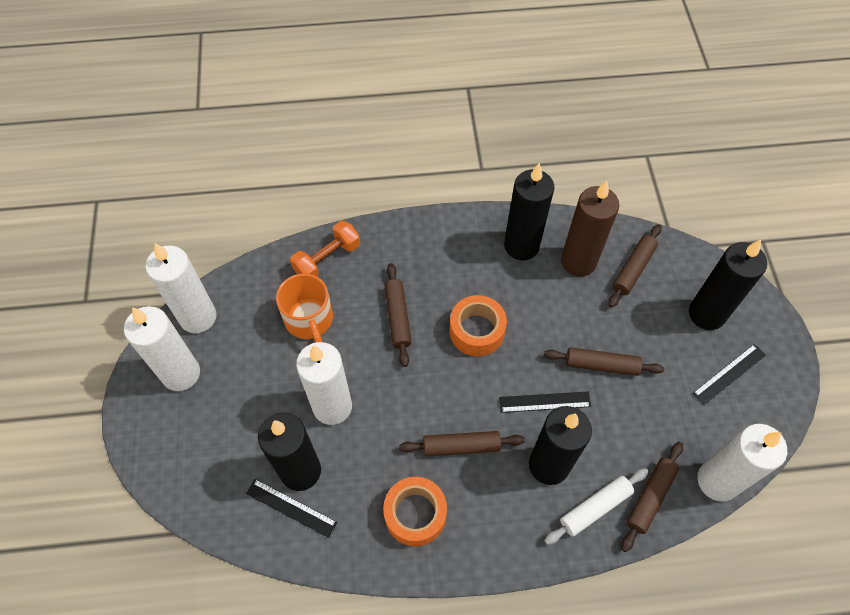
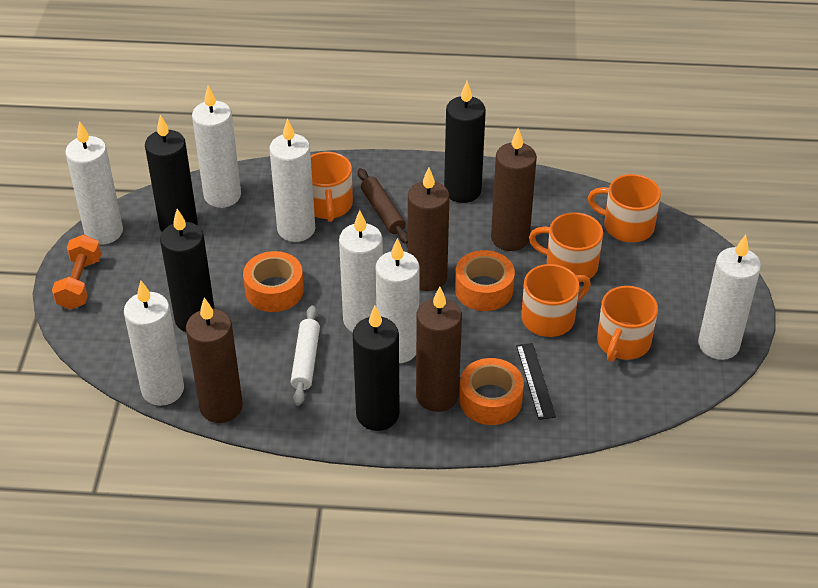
black ruler: 3 -> 1
brown candle: 1 -> 4
brown rolling pin: 5 -> 1
orange mug: 1 -> 5
orange tape: 2 -> 3
white candle: 4 -> 7

